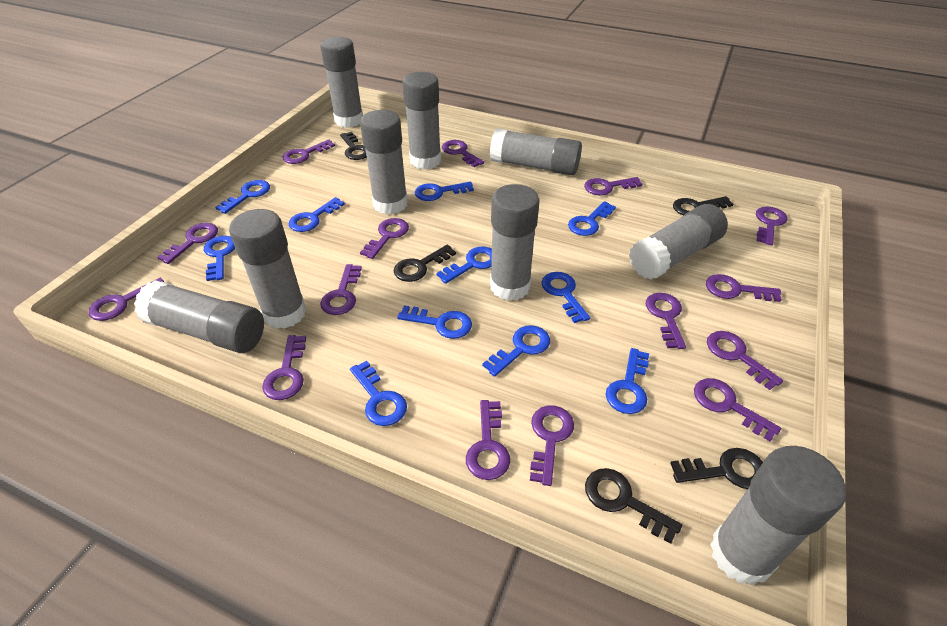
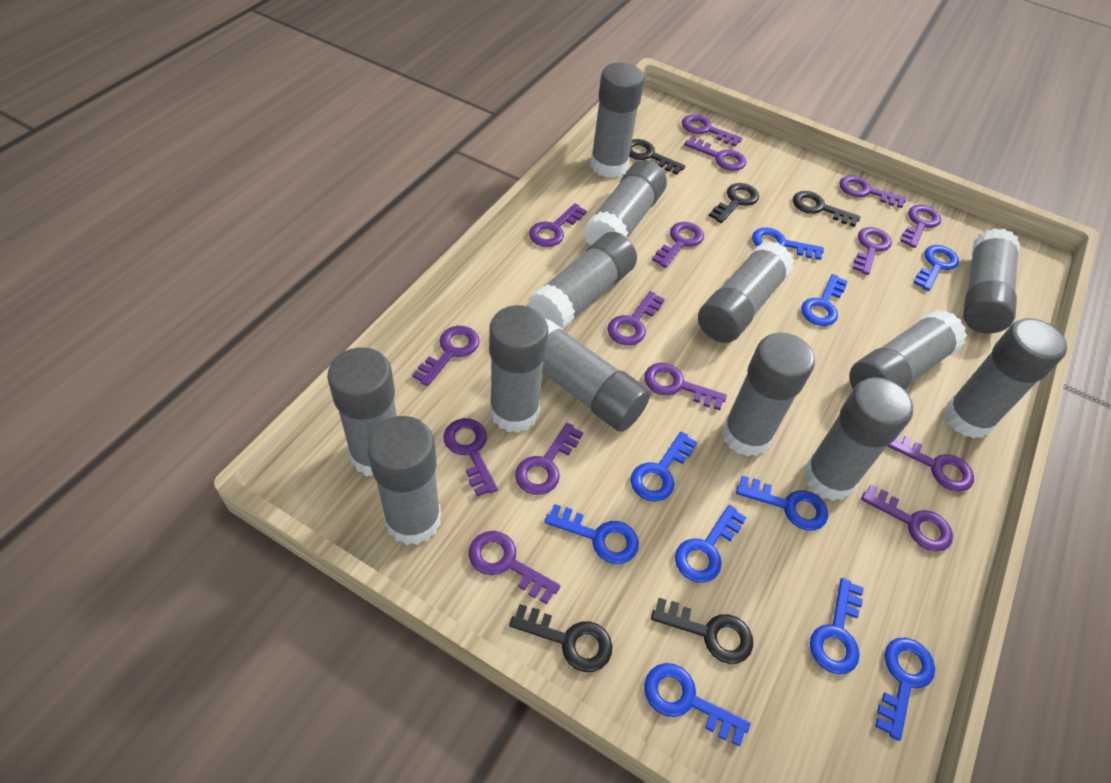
blue key: 11 -> 10
grey glue stick: 9 -> 13

